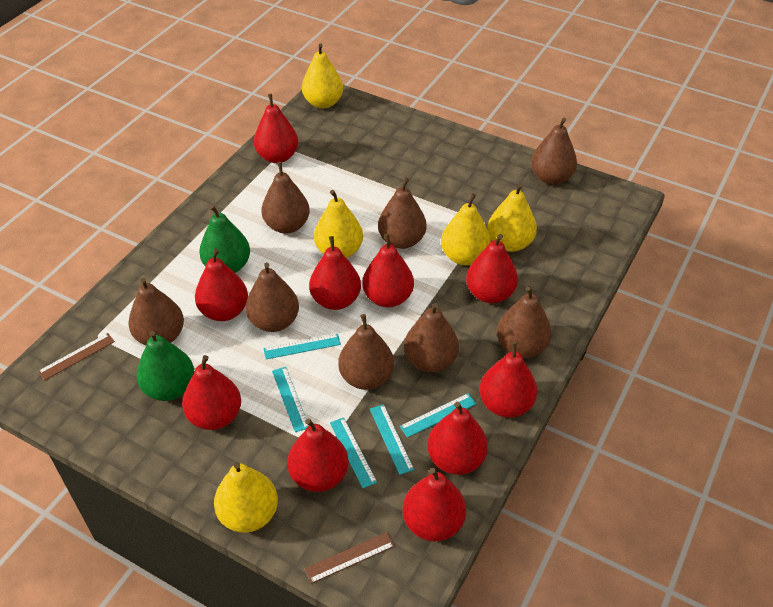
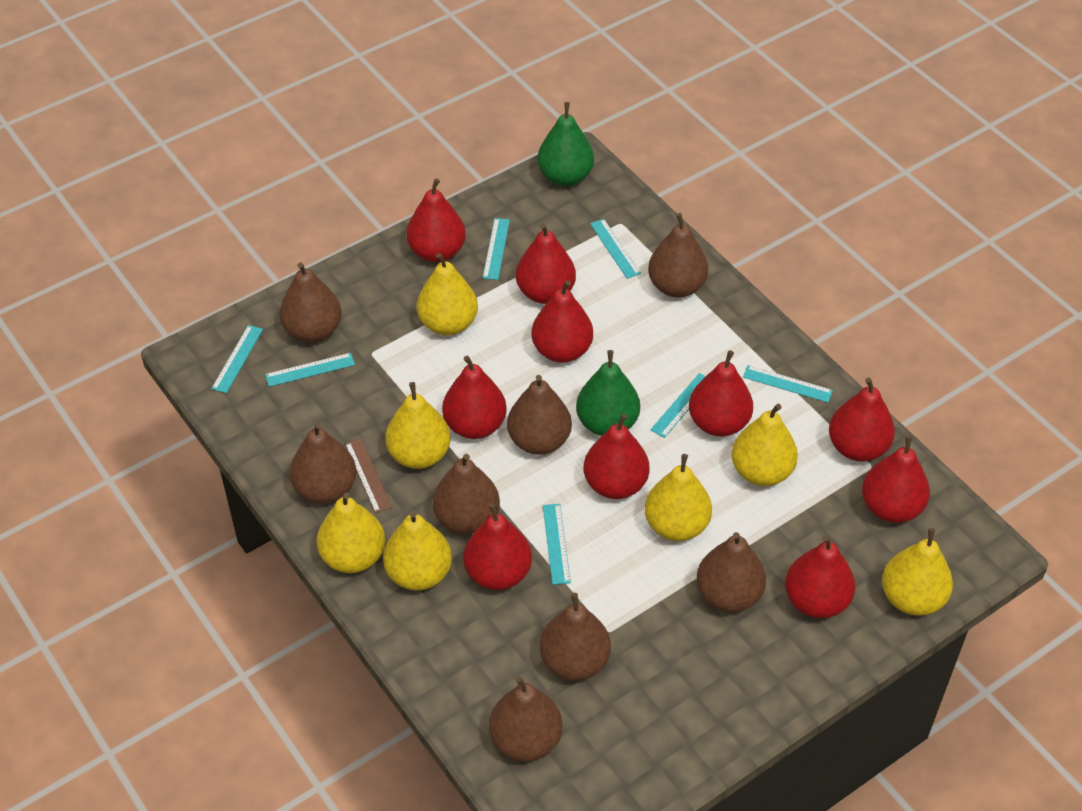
brown ruler: 2 -> 1
turquoise ruler: 5 -> 7
yellow pear: 5 -> 7

